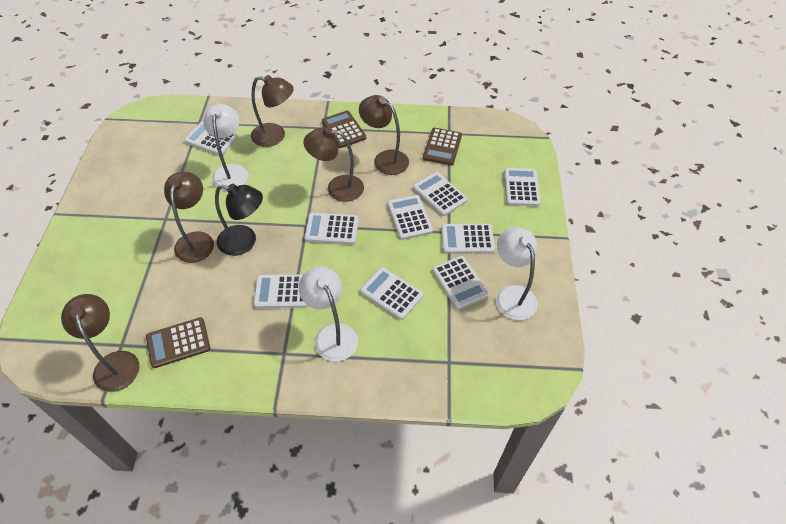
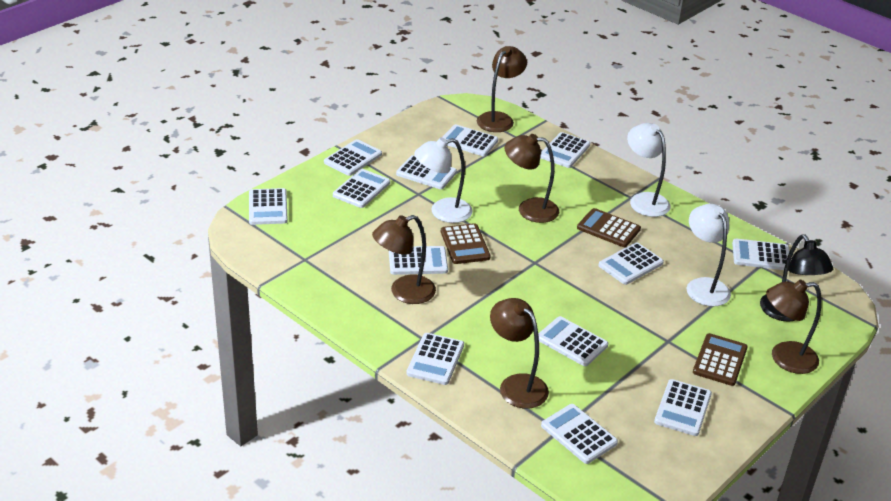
white calculator: 9 -> 13

